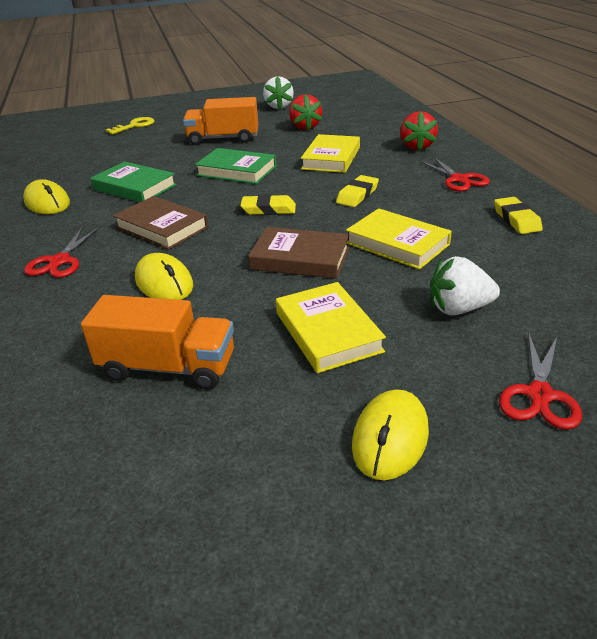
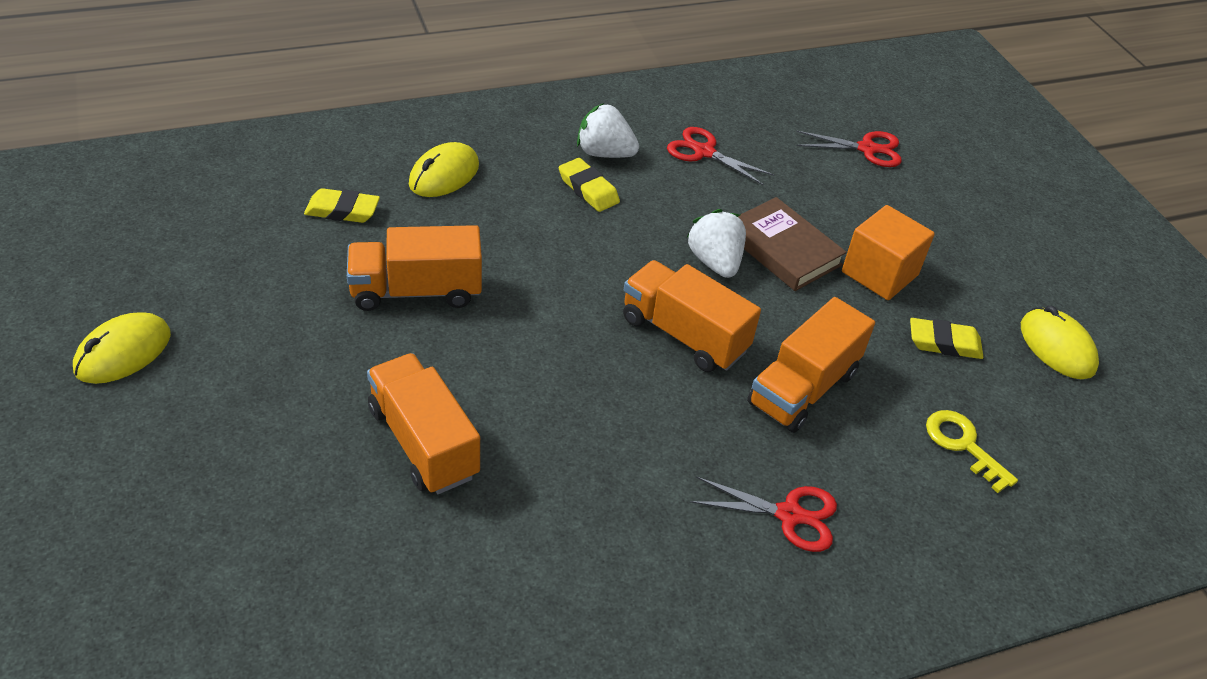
brown book: 2 -> 1
green book: 2 -> 0
orange cube: 0 -> 1
orange truck: 2 -> 4
red strawberry: 2 -> 0
yellow book: 3 -> 0

